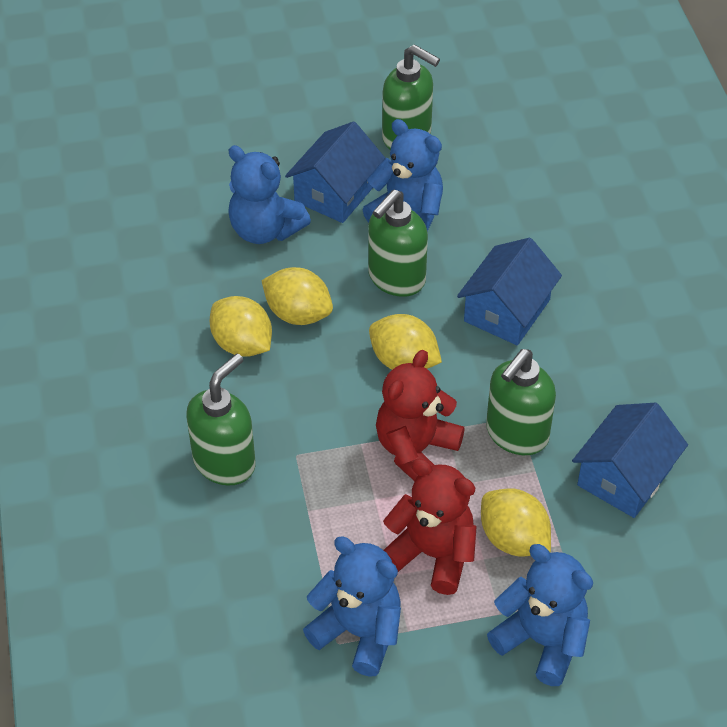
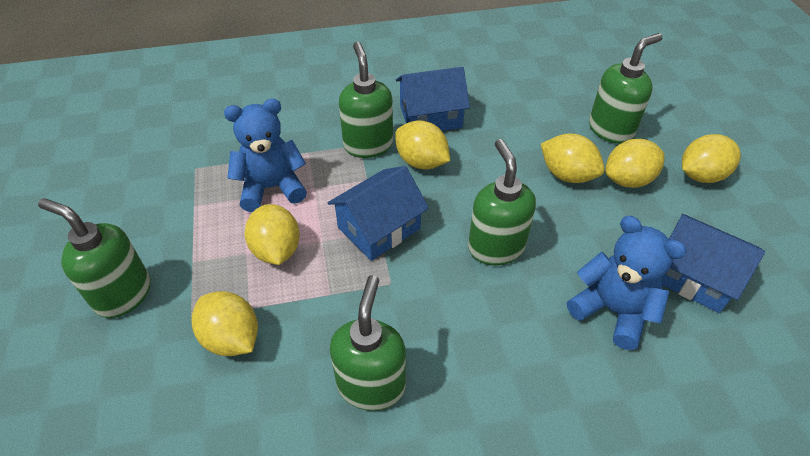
blue teddy bear: 4 -> 2
green soap dispenser: 4 -> 5
red teddy bear: 2 -> 0
yellow lemon: 4 -> 6

